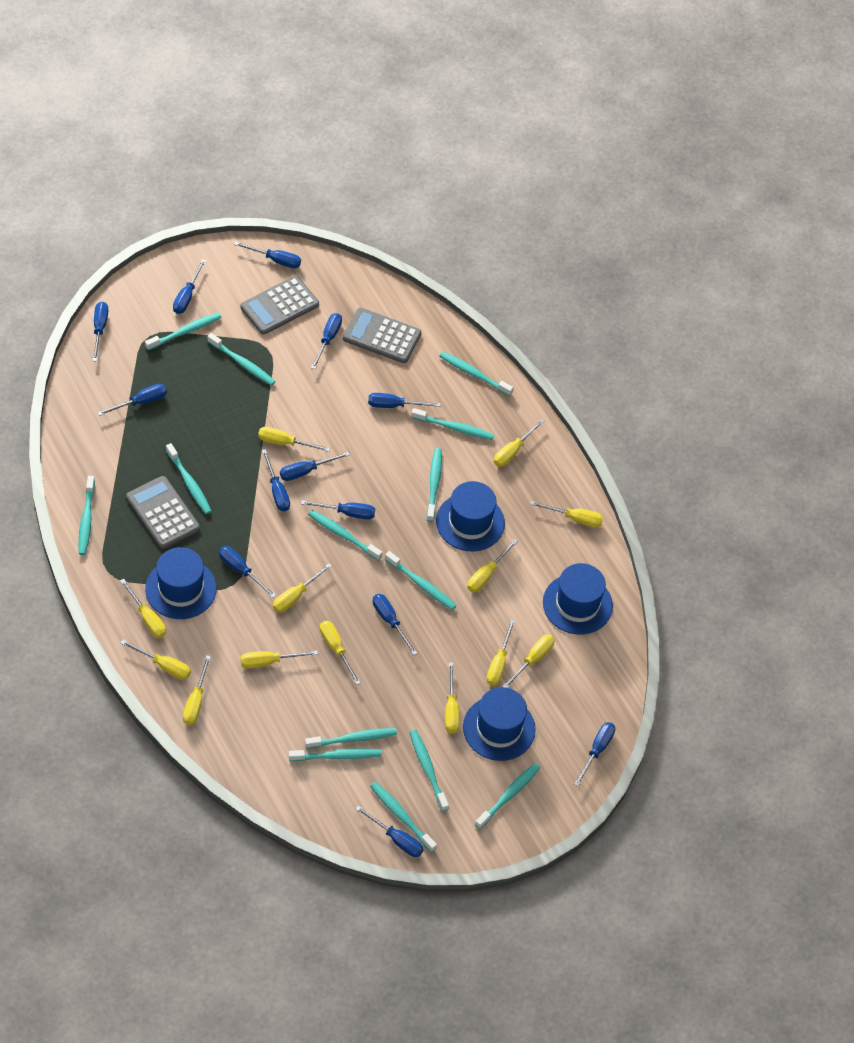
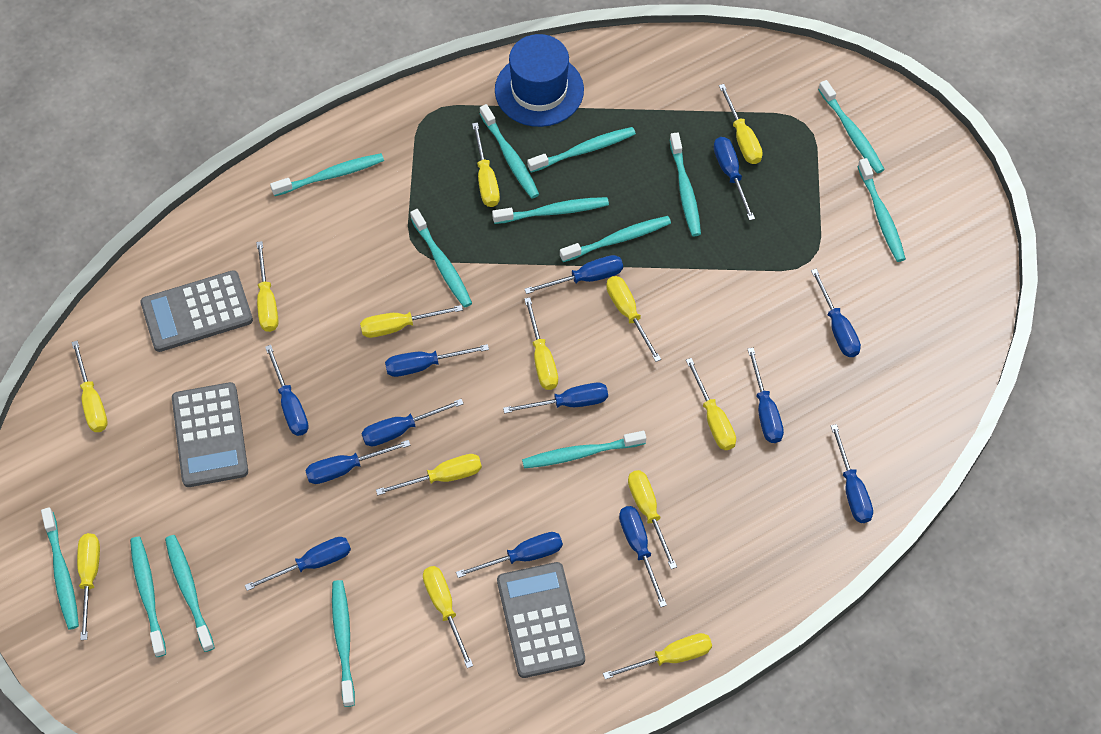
blue hat: 4 -> 1

